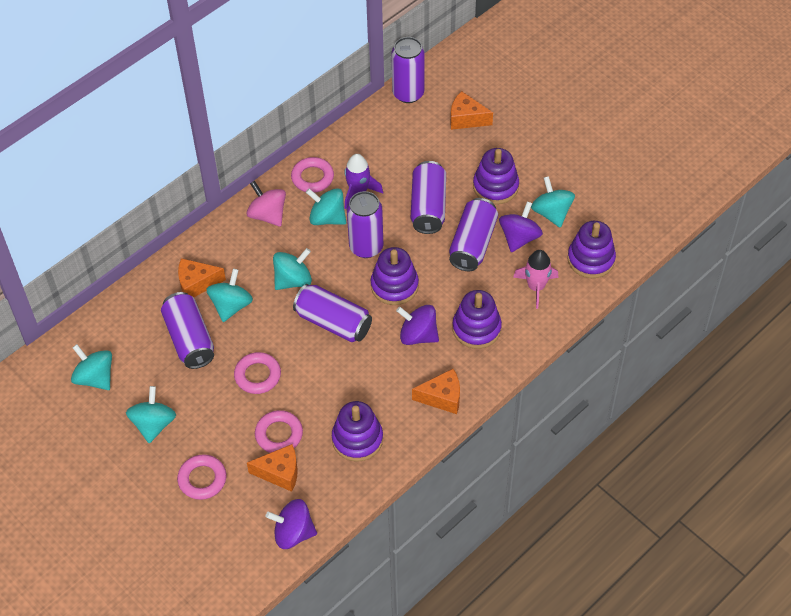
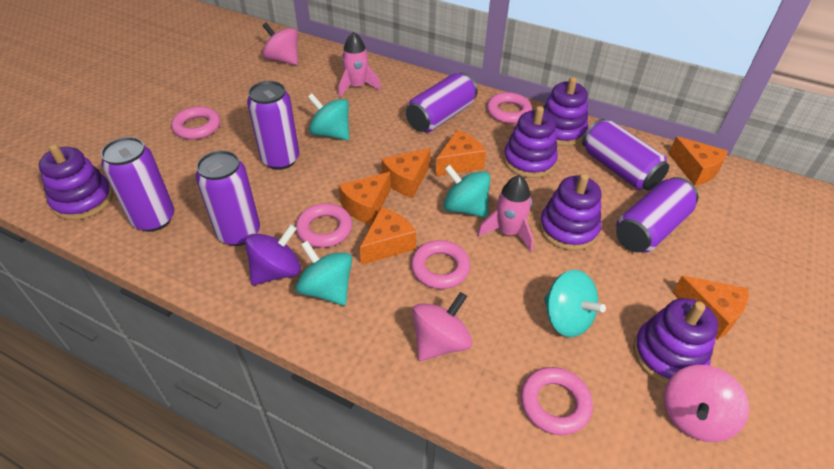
orange cheese: 4 -> 6
pink ring: 4 -> 5
pink rocket: 1 -> 2
pink spinning top: 1 -> 3
purple rocket: 1 -> 0
purple spinning top: 3 -> 1
turquoise spinning top: 6 -> 4

